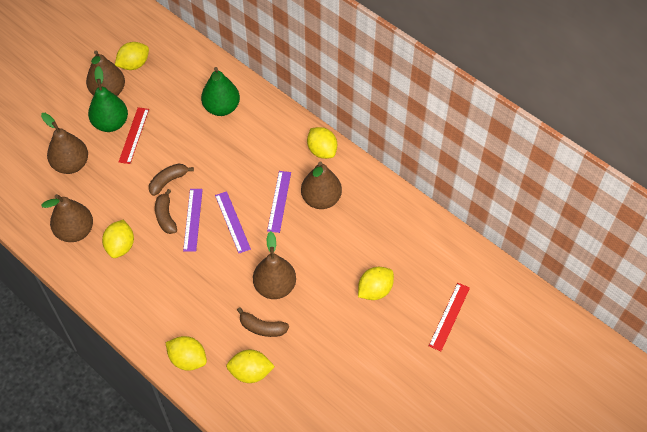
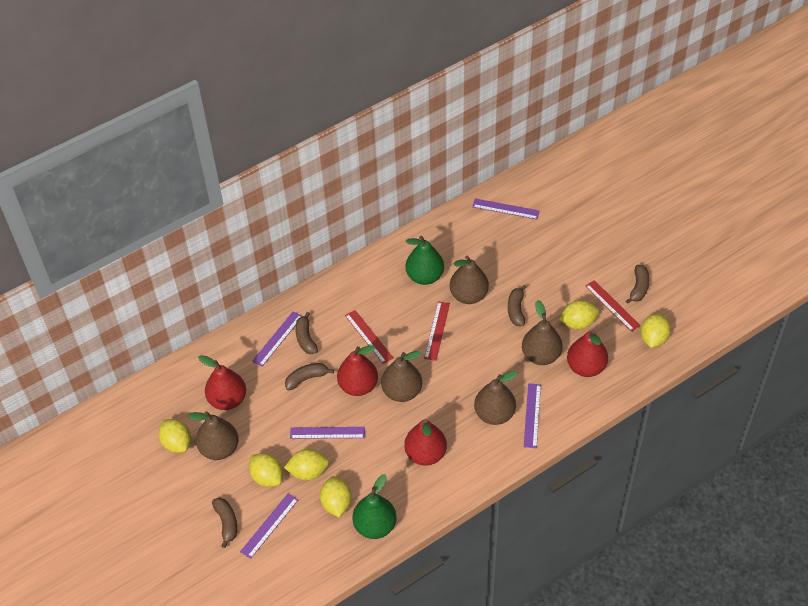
brown banana: 3 -> 5
purple ruler: 3 -> 5
red pear: 0 -> 4
red ruler: 2 -> 3

